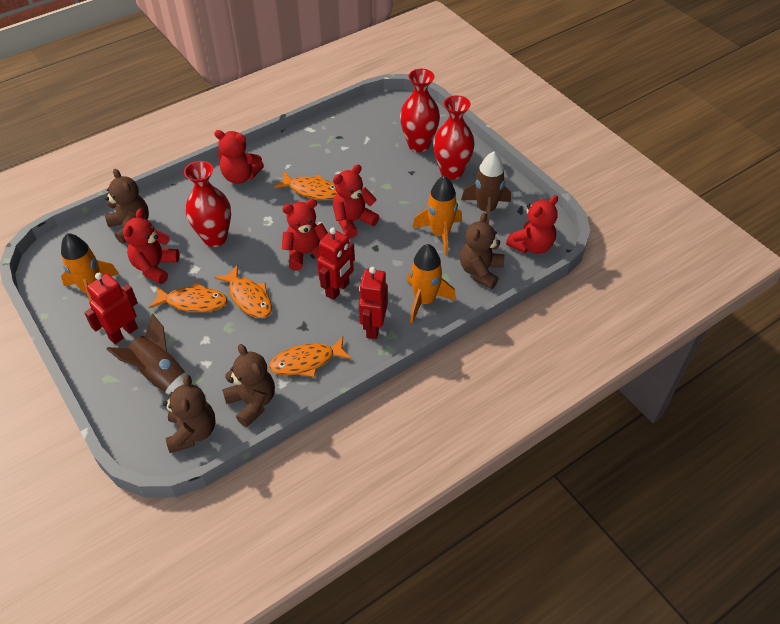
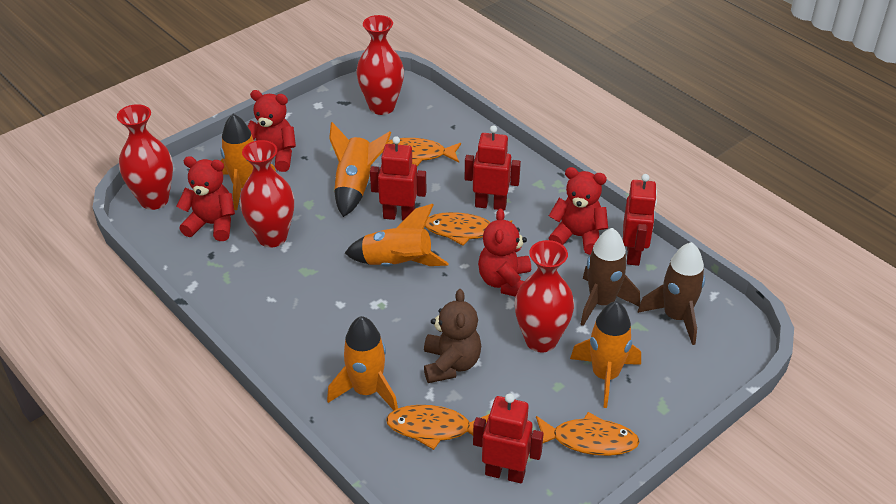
brown teddy bear: 4 -> 1
orange rocket: 3 -> 5
red robot: 3 -> 4
red teddy bear: 5 -> 4
red vase: 3 -> 4

